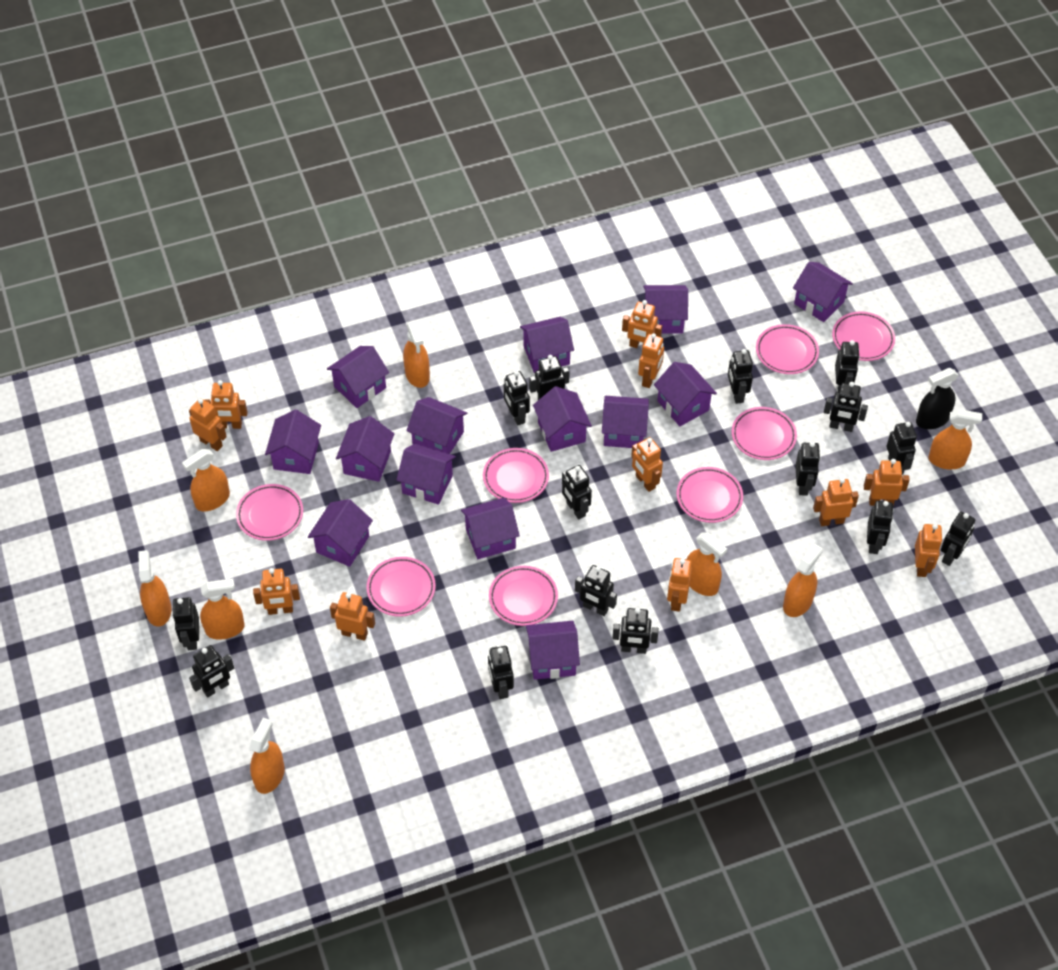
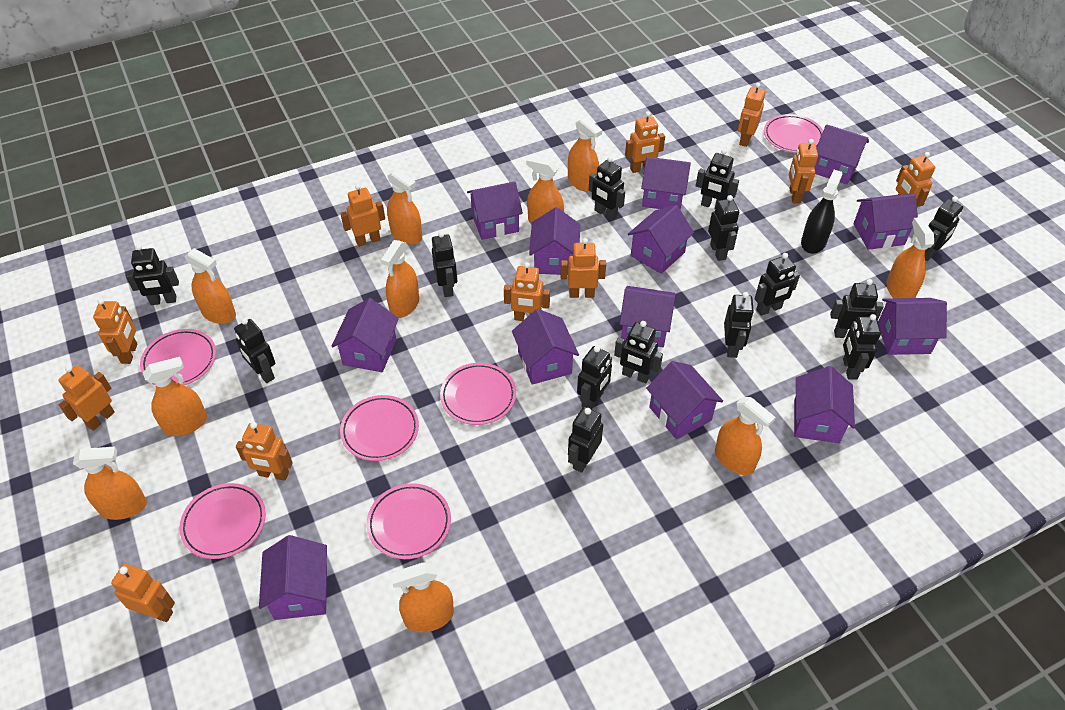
black robot: 15 -> 14
orange spray bottle: 8 -> 10
pink plate: 8 -> 6
purple house: 14 -> 13

